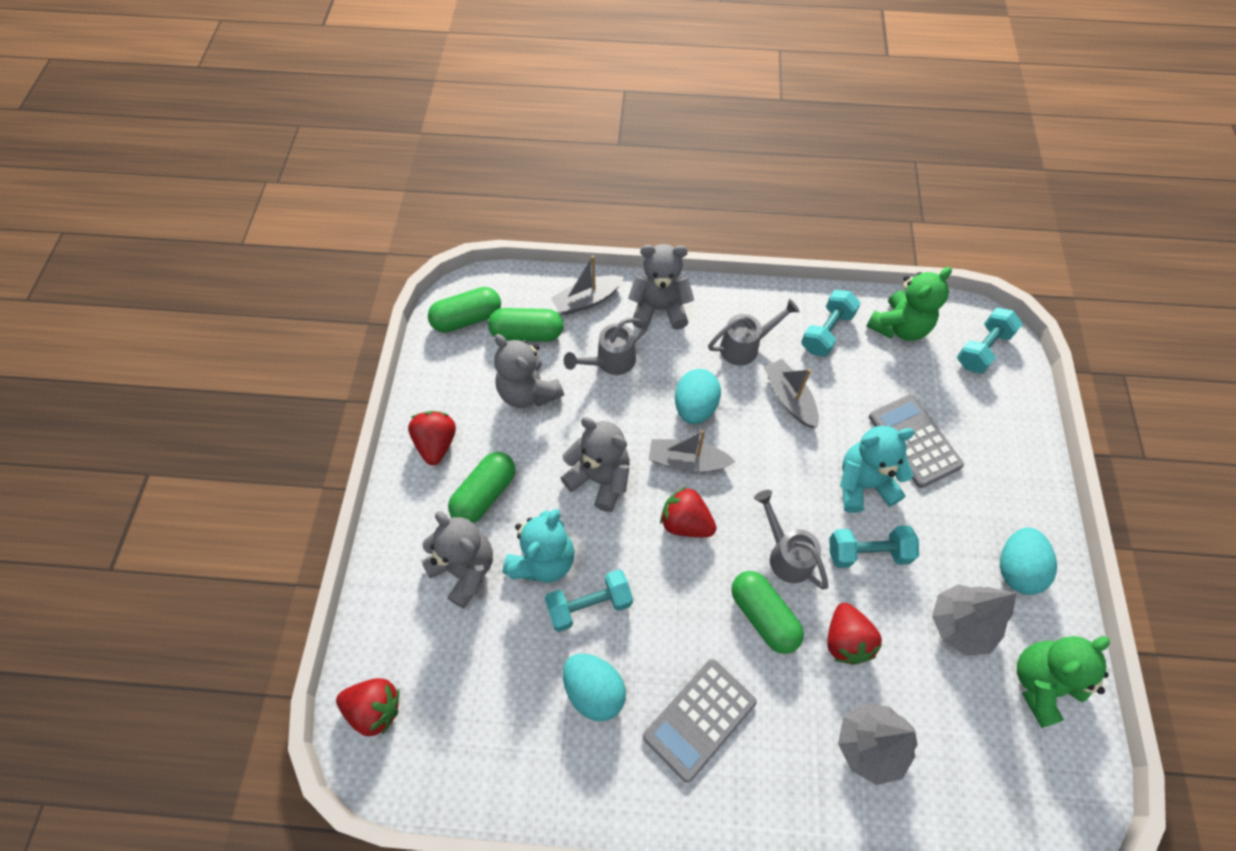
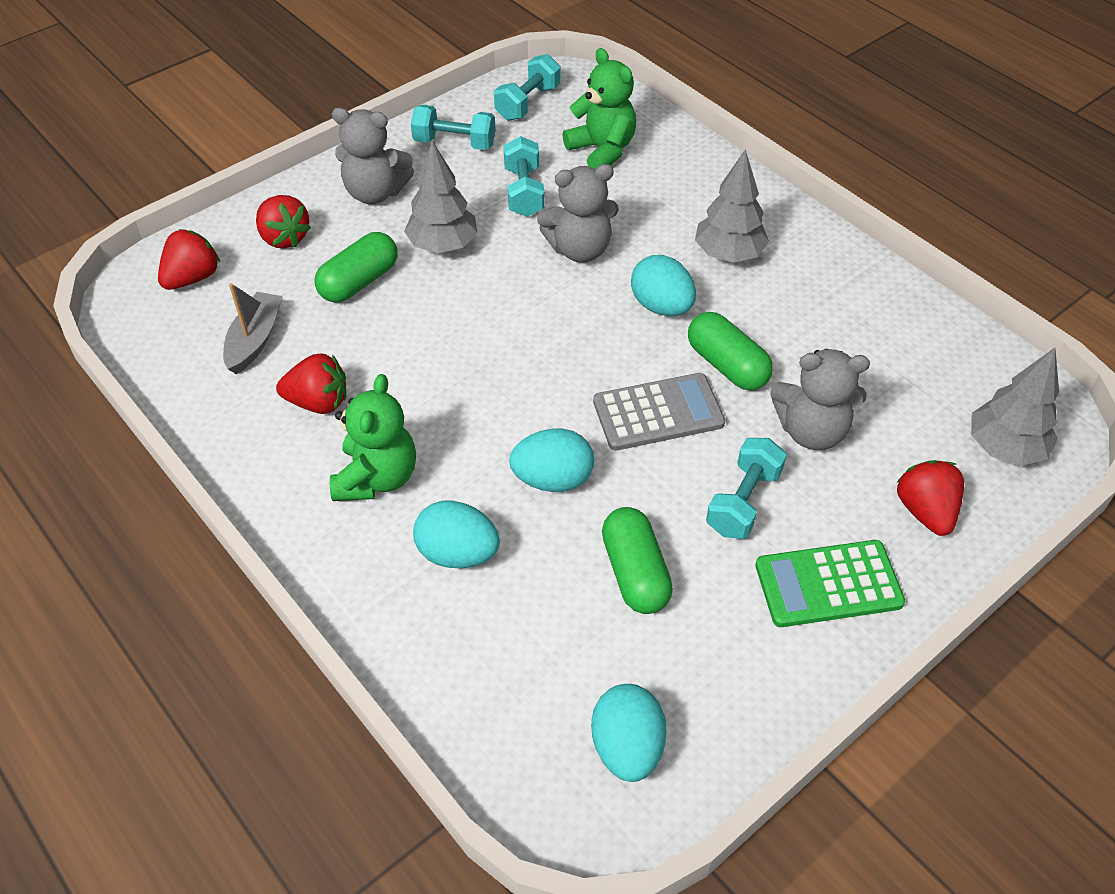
green calculator: 0 -> 1
green capsule: 4 -> 3
grey boat: 3 -> 1
grey calculator: 2 -> 1
grey teddy bear: 4 -> 3
grey tree: 2 -> 3
grey watering can: 3 -> 0
turquoise egg: 3 -> 4
turquoise teddy bear: 2 -> 0

